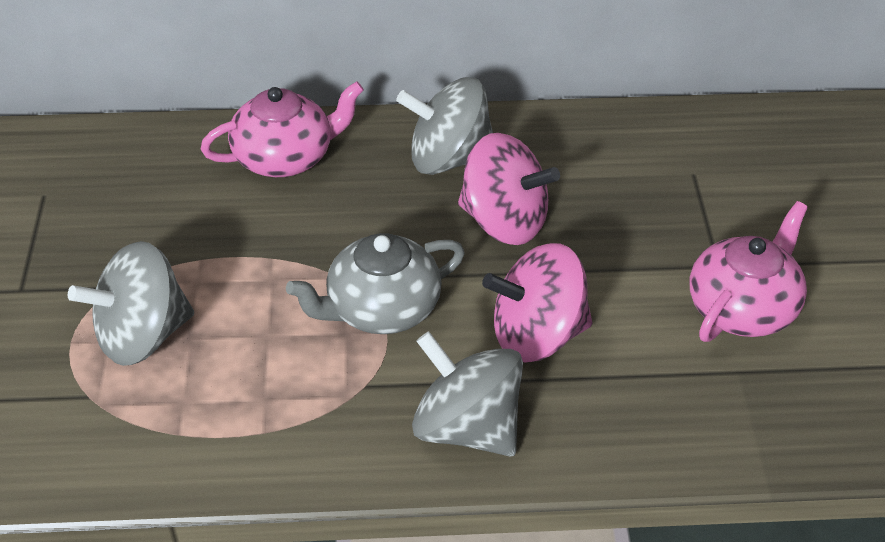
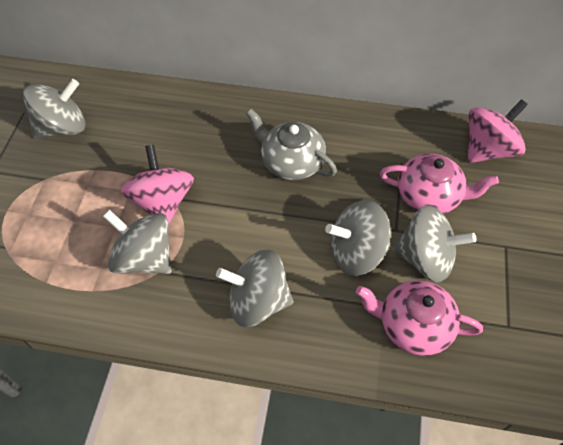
grey spinning top: 3 -> 5

